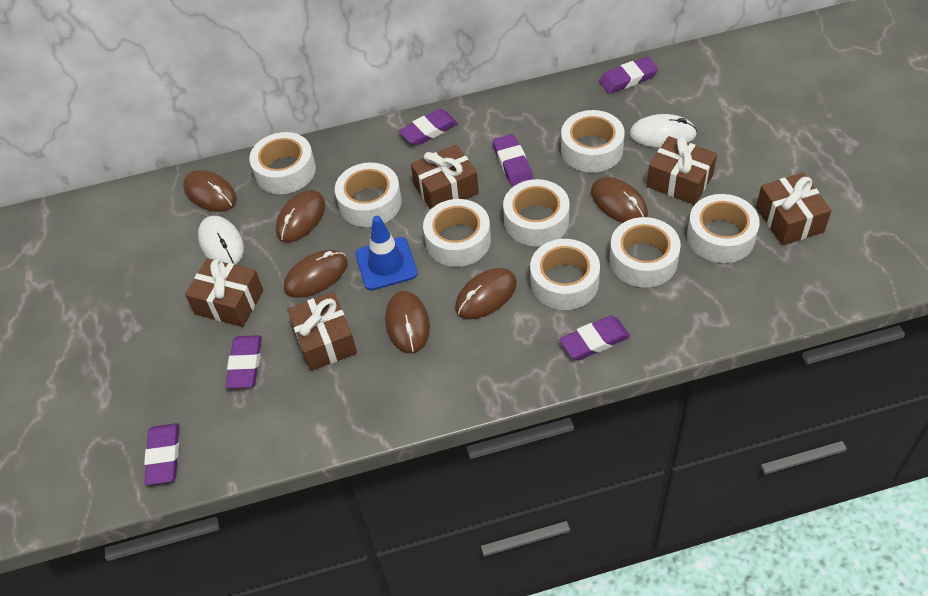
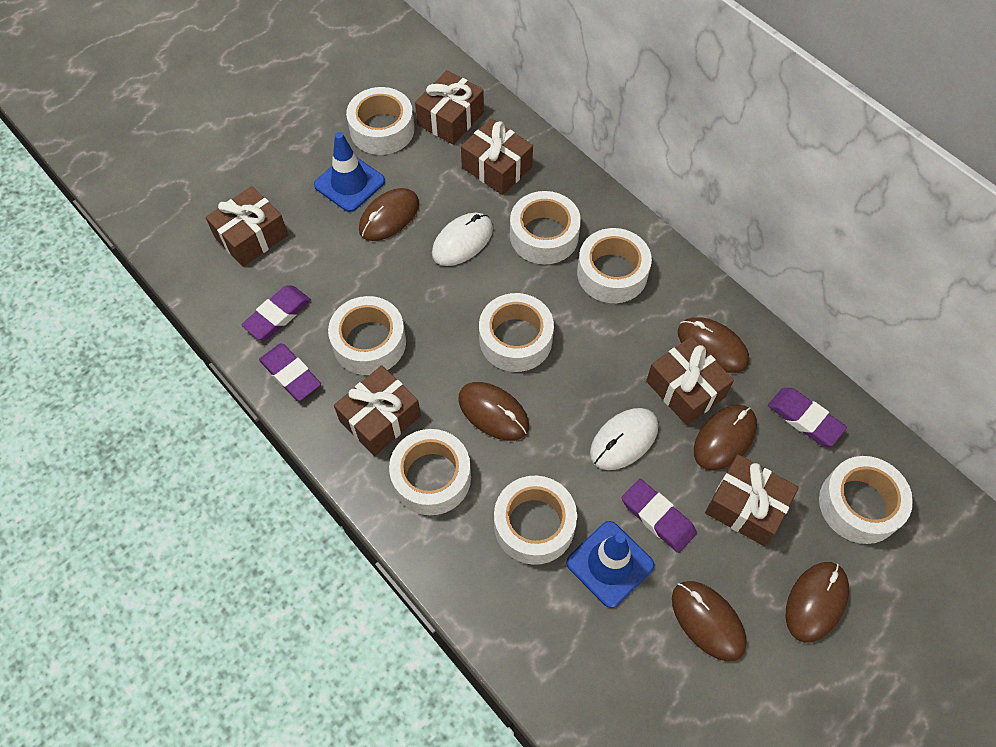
blue traffic cone: 1 -> 2
brown gift: 5 -> 6
purple eraser: 6 -> 4

